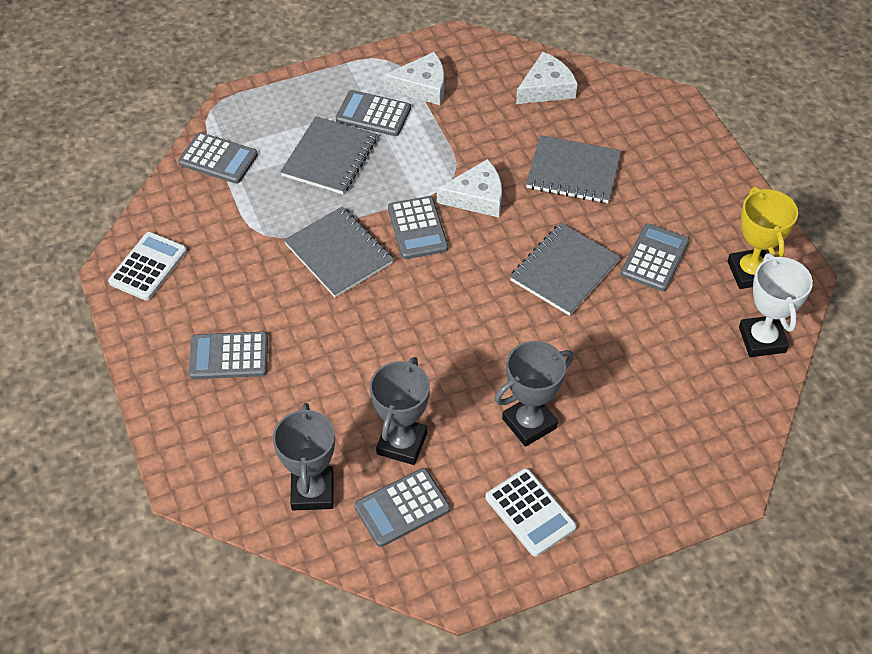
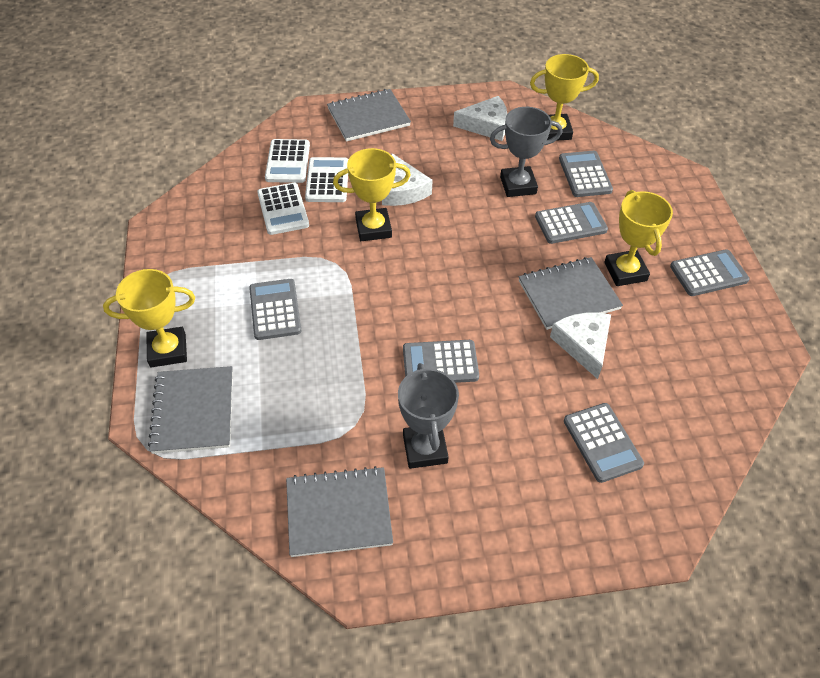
grey trophy: 3 -> 2
white calculator: 2 -> 3
white trophy: 1 -> 0
yellow trophy: 1 -> 4

